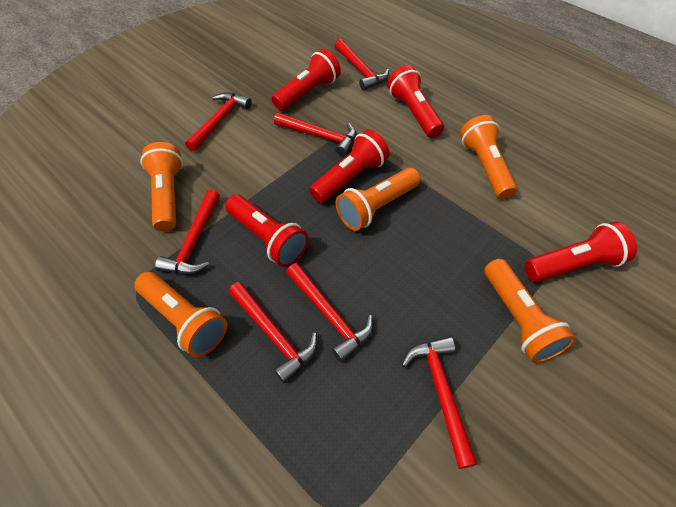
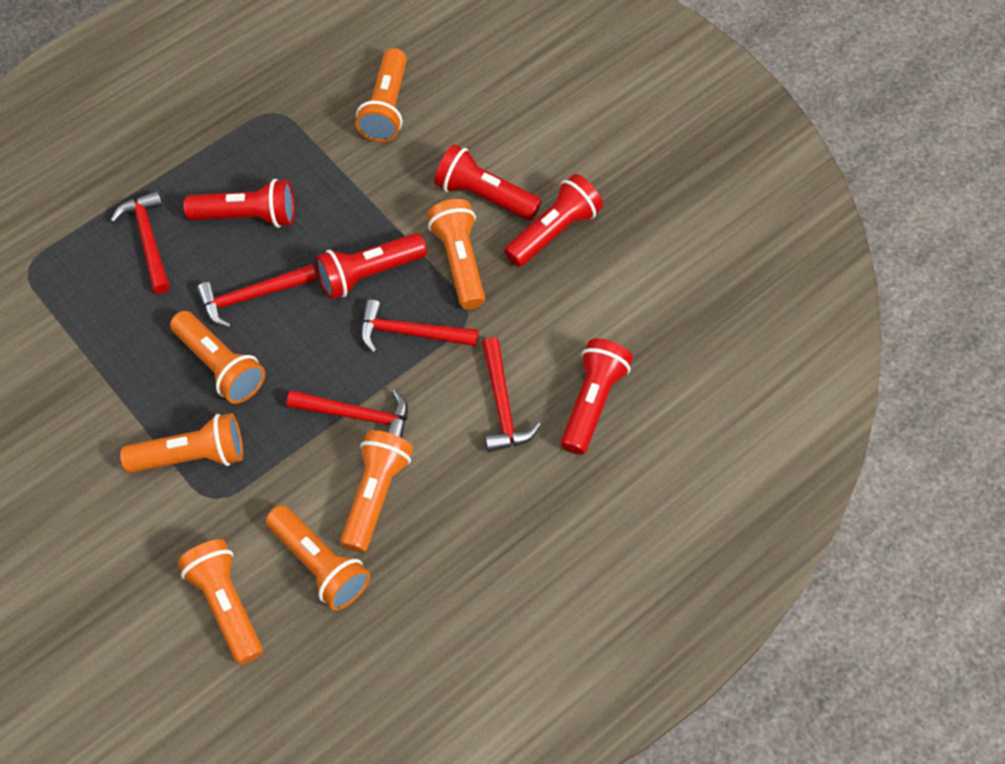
orange flashlight: 5 -> 7
red hammer: 7 -> 5

